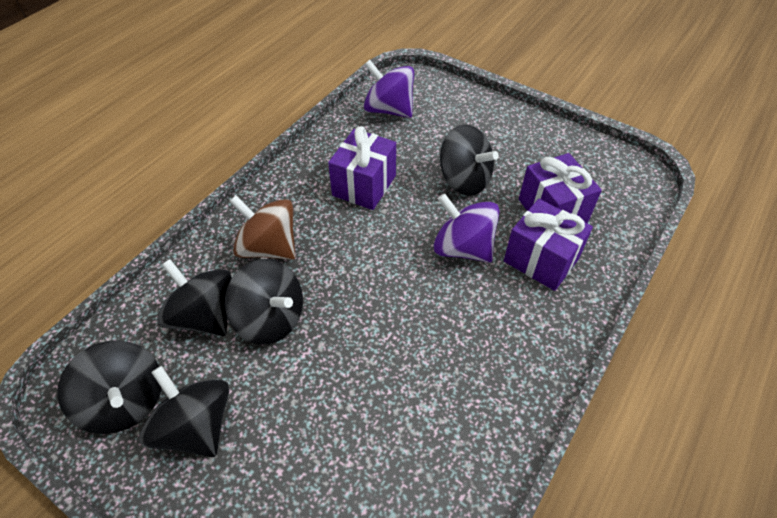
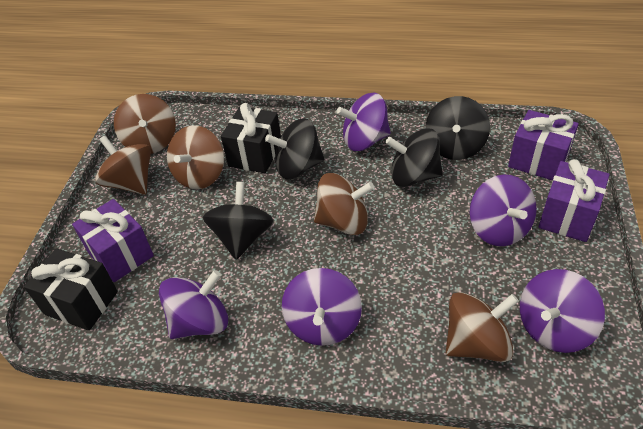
black gift: 0 -> 2
black spinning top: 5 -> 4
brown spinning top: 1 -> 5
purple spinning top: 2 -> 5

